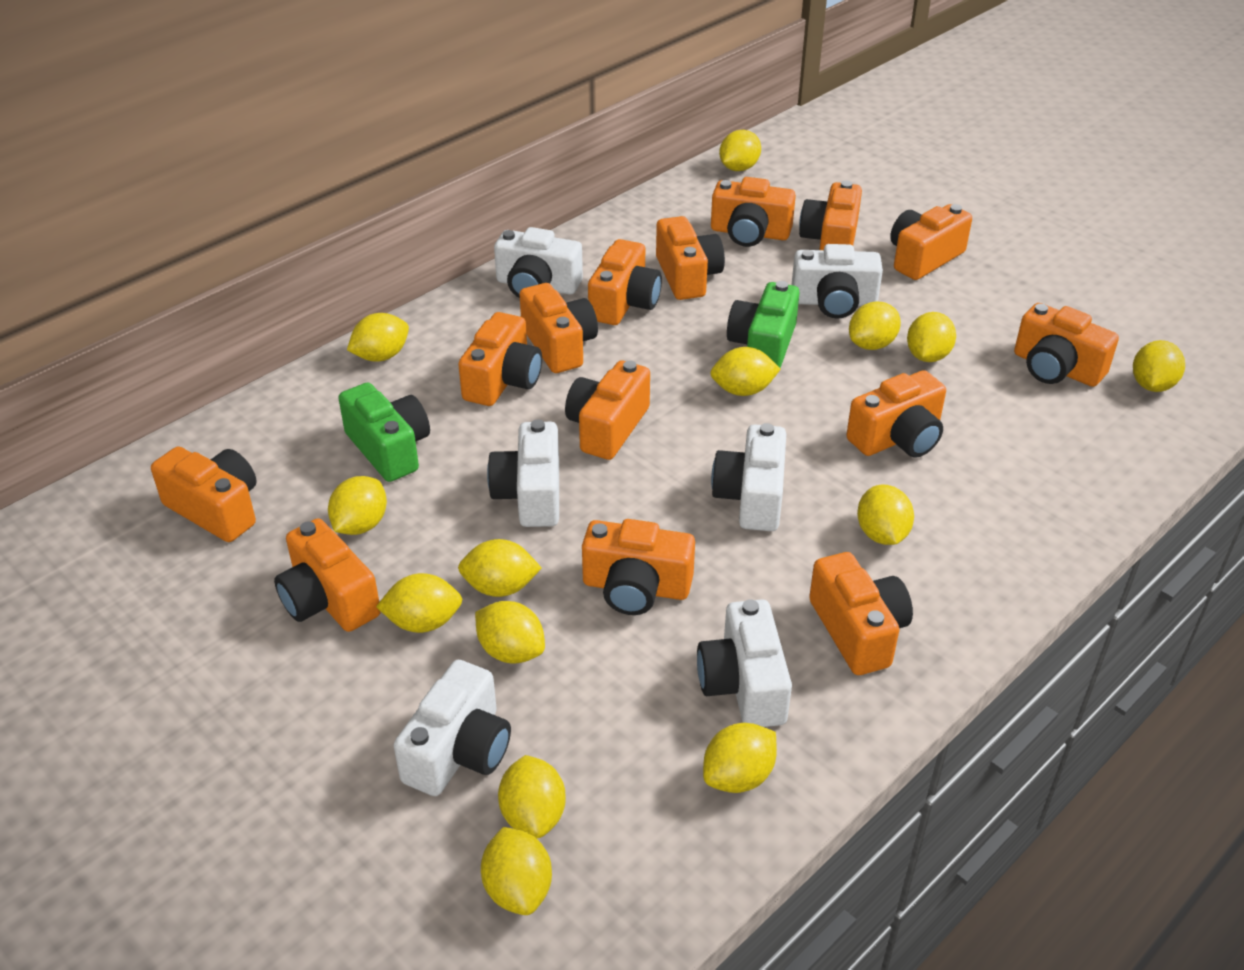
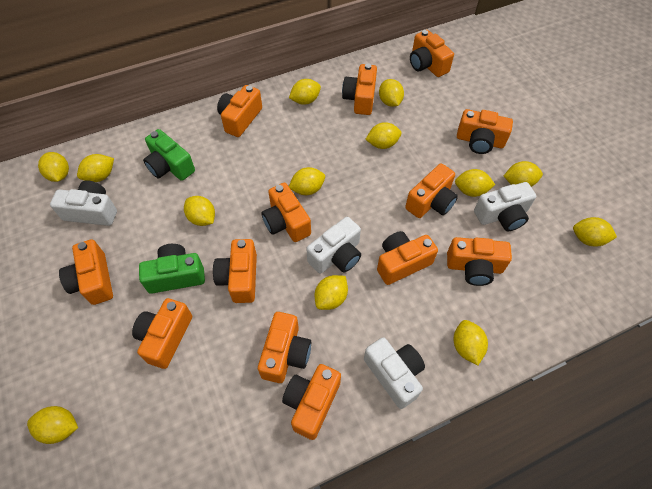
orange camera: 14 -> 13
white camera: 6 -> 4
yellow lemon: 14 -> 13

